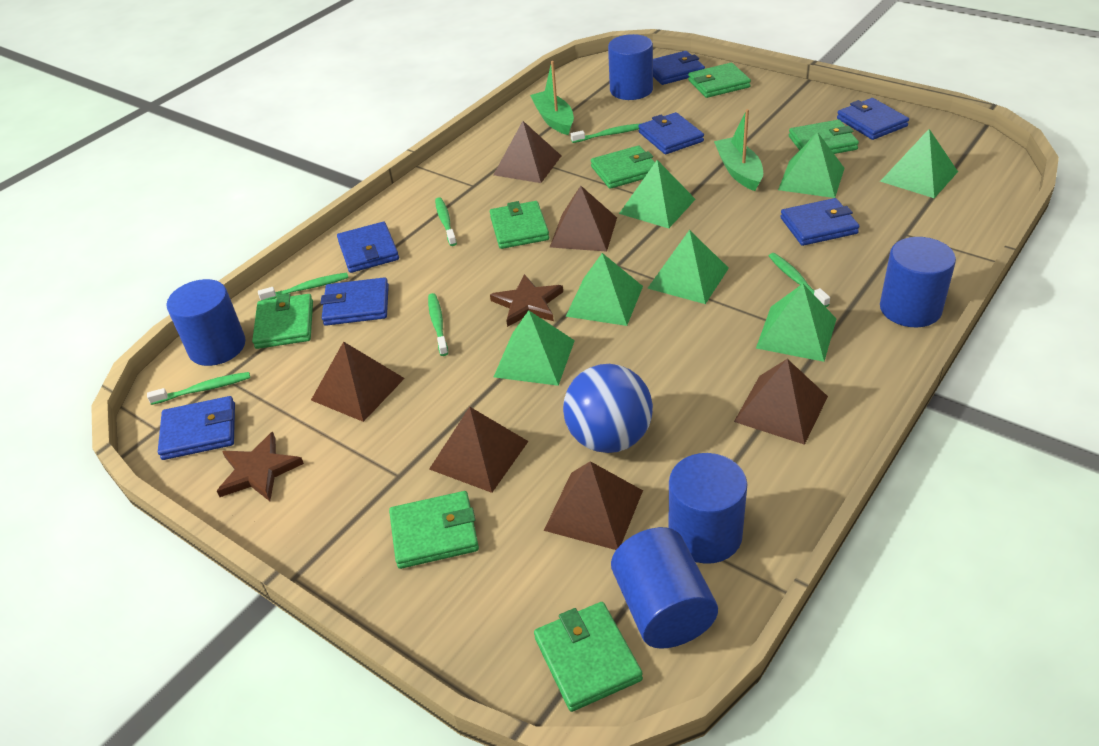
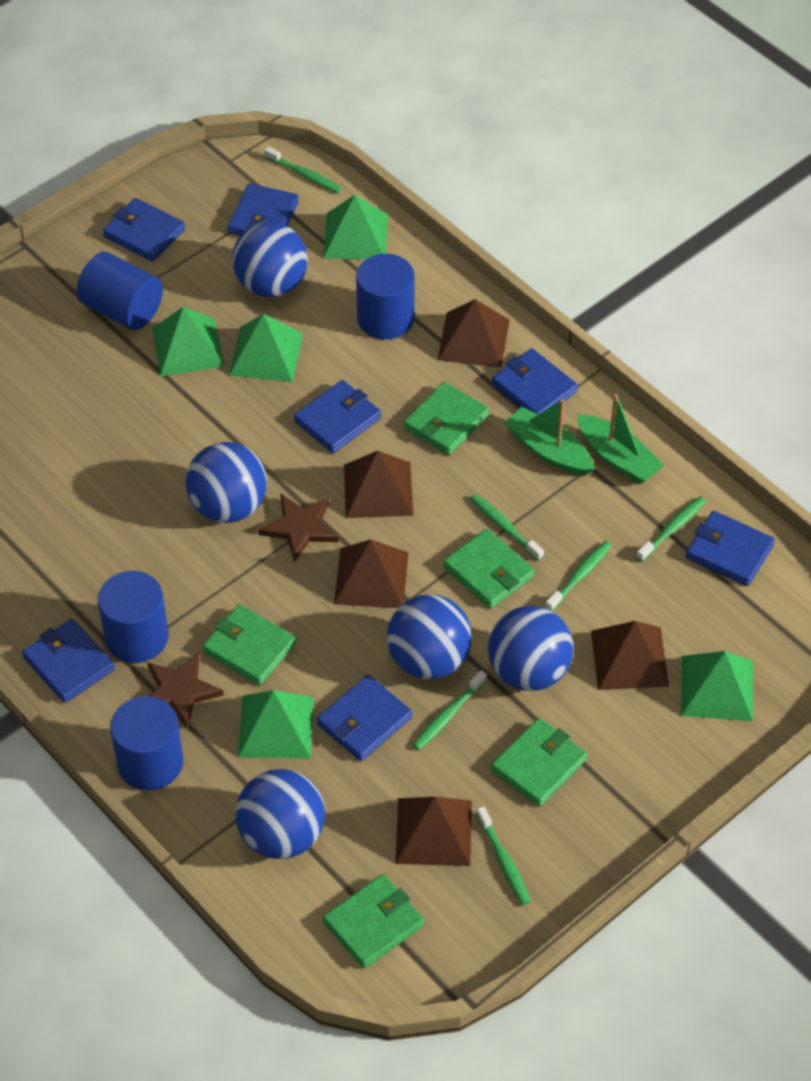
blue ball: 1 -> 5
blue cylinder: 5 -> 4
brown pyramid: 6 -> 5
green pyramid: 7 -> 5
green wallet: 7 -> 5

